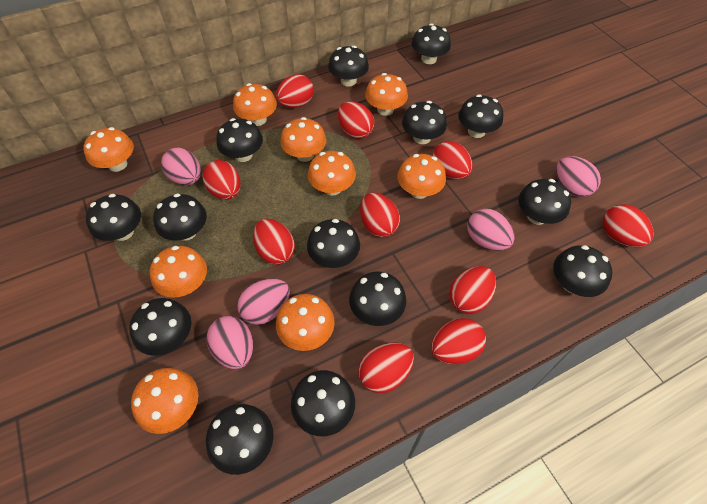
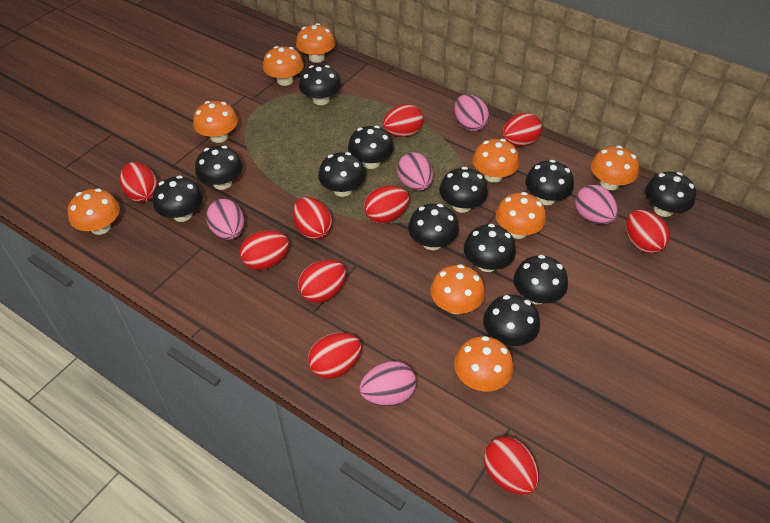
black mushroom: 14 -> 12

